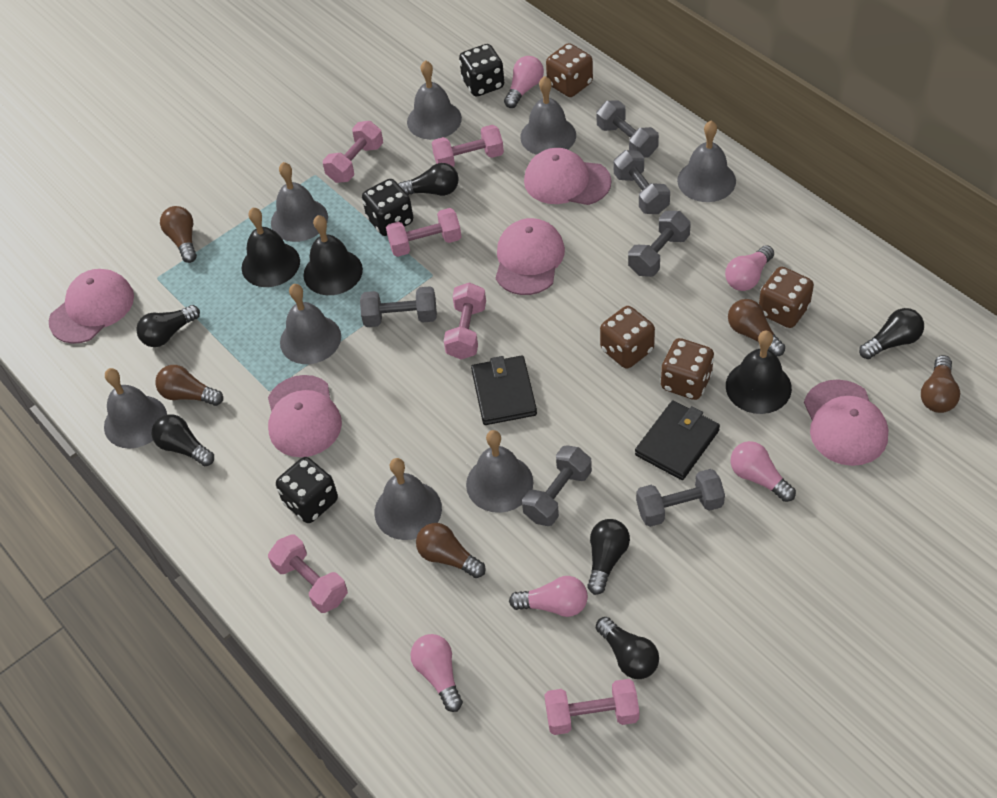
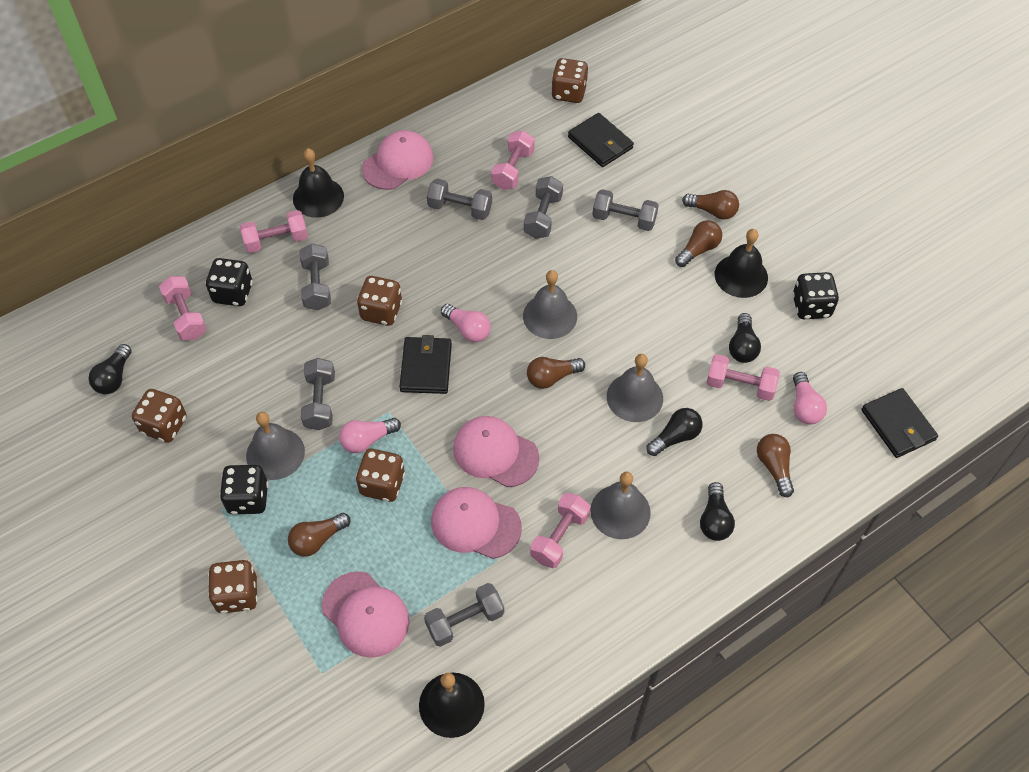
black light bulb: 6 -> 4
black wallet: 2 -> 3
brown dice: 4 -> 5
grey bell: 8 -> 4
pink cap: 5 -> 4
pink dumbbell: 6 -> 5
pink light bulb: 5 -> 3

